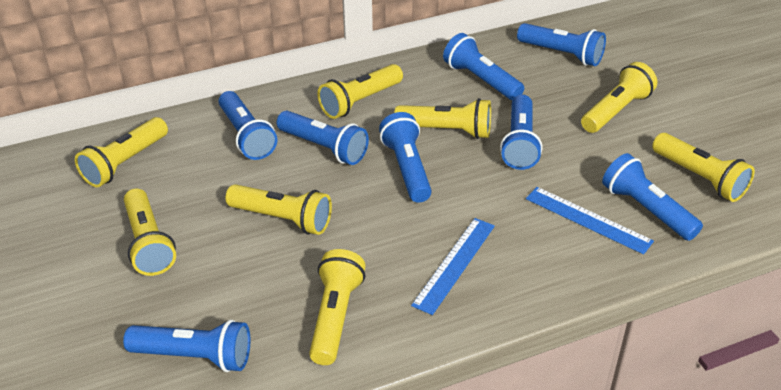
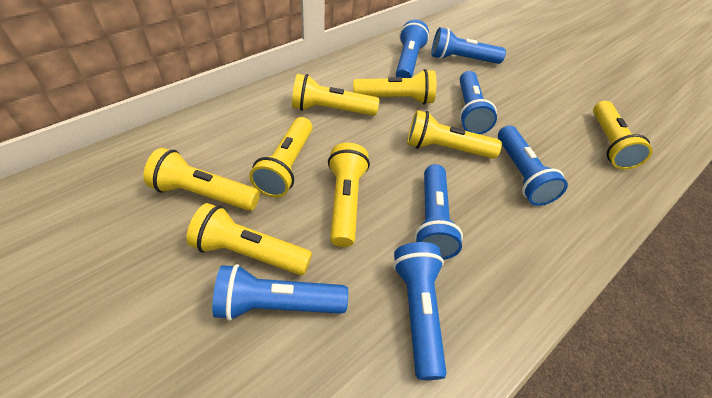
blue flashlight: 8 -> 7
blue ruler: 2 -> 0

